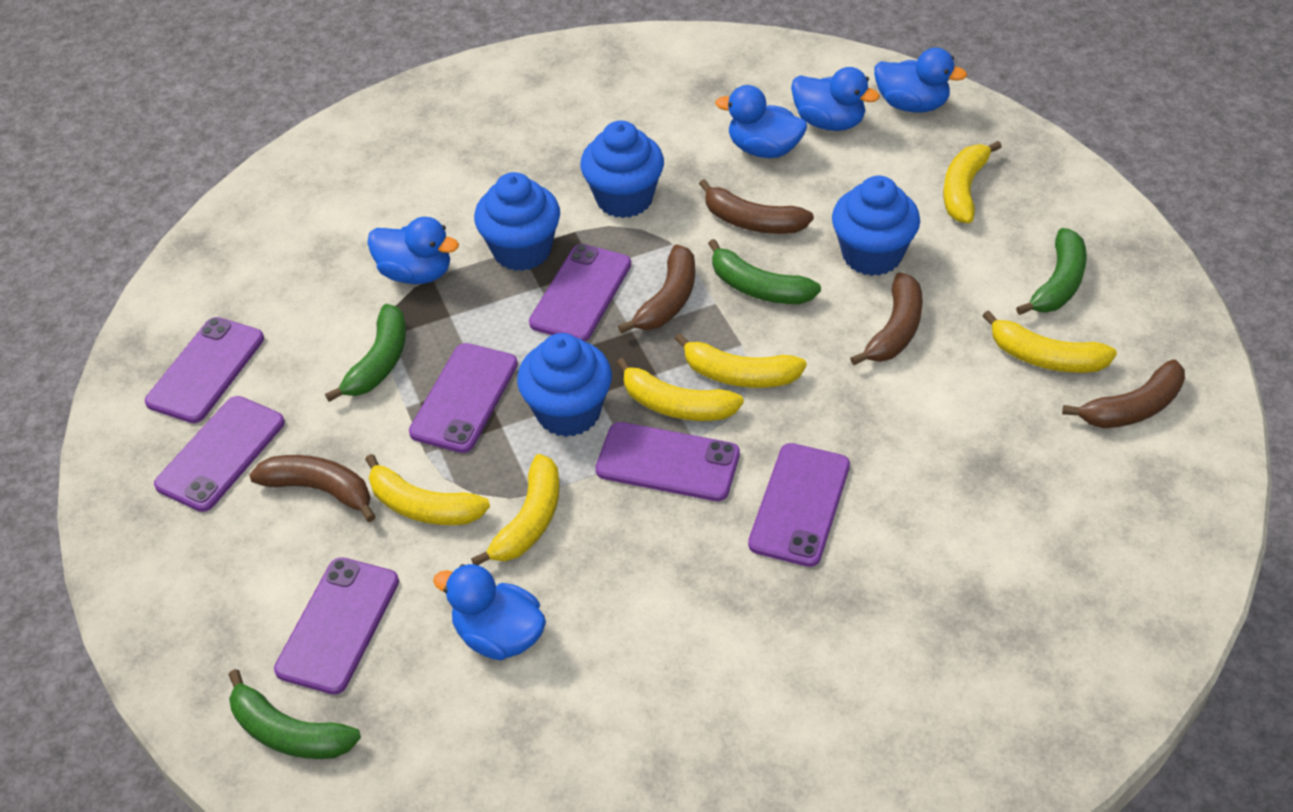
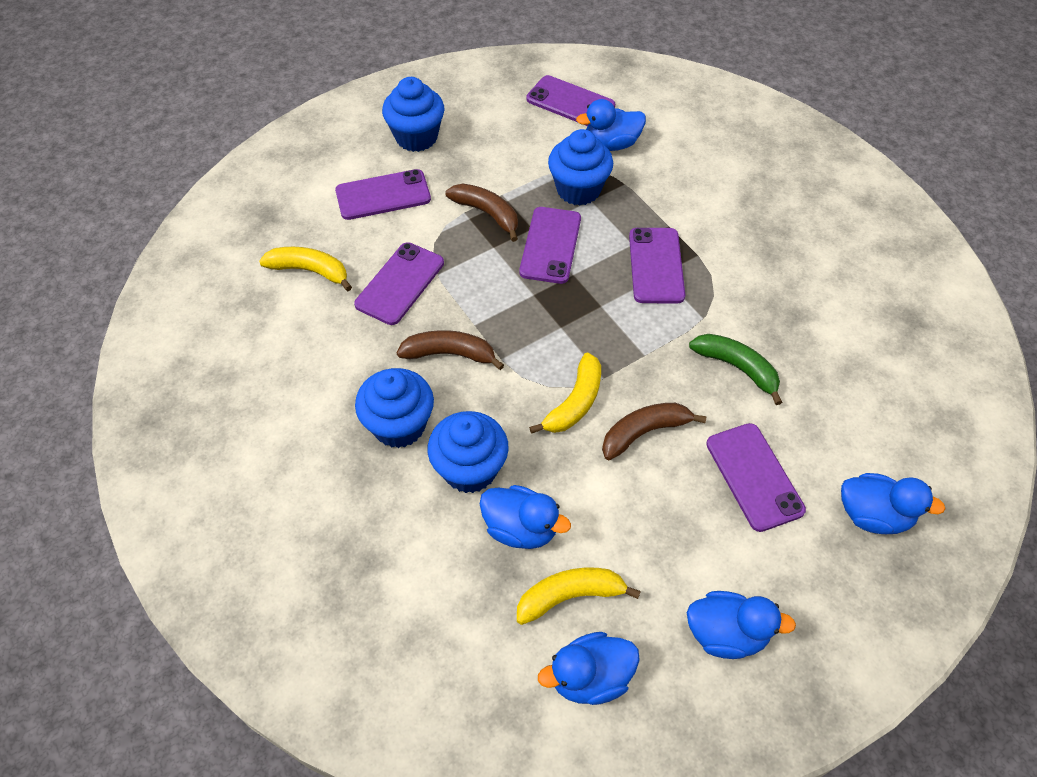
brown banana: 5 -> 3
green banana: 4 -> 1
purple phone: 7 -> 6
yellow banana: 6 -> 3

